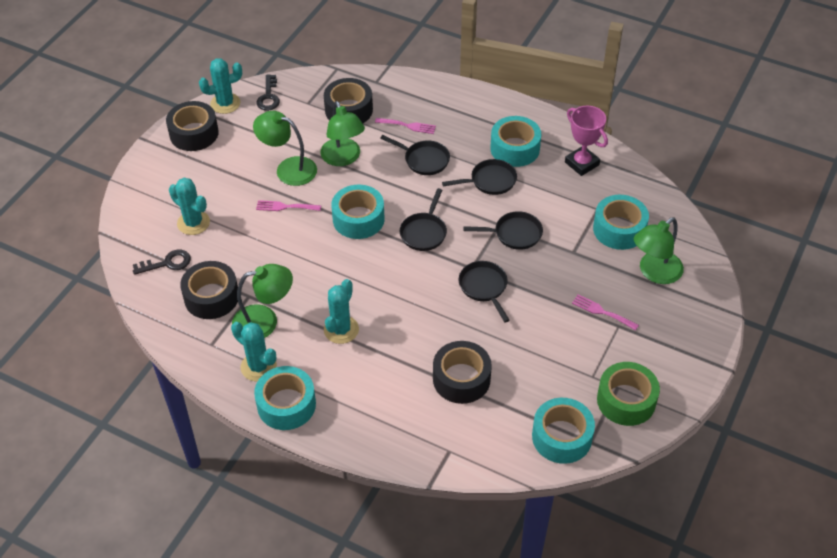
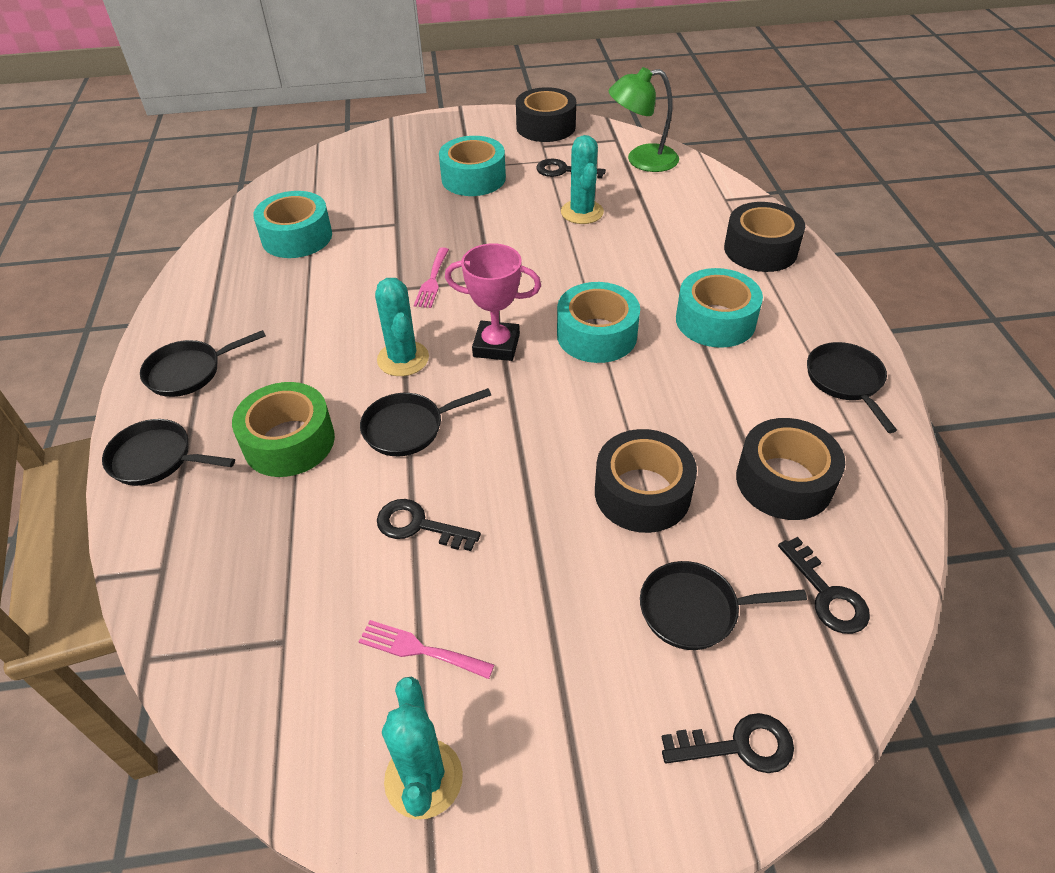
black key: 2 -> 4
green lamp: 4 -> 1
pink fork: 3 -> 2
turquoise cactus: 4 -> 3
turquoise tape: 5 -> 4

